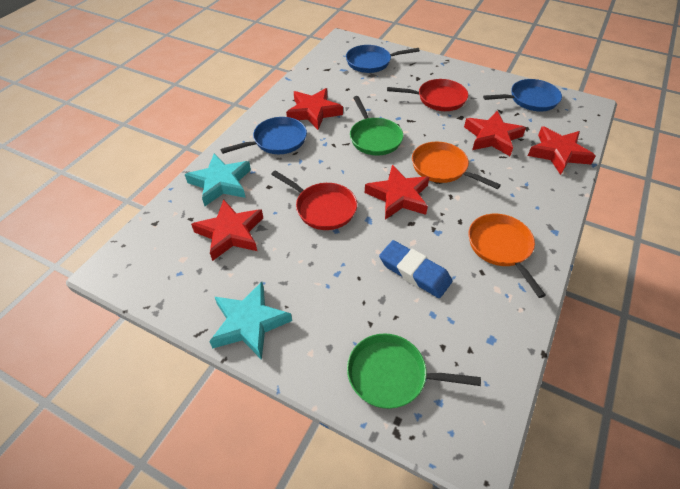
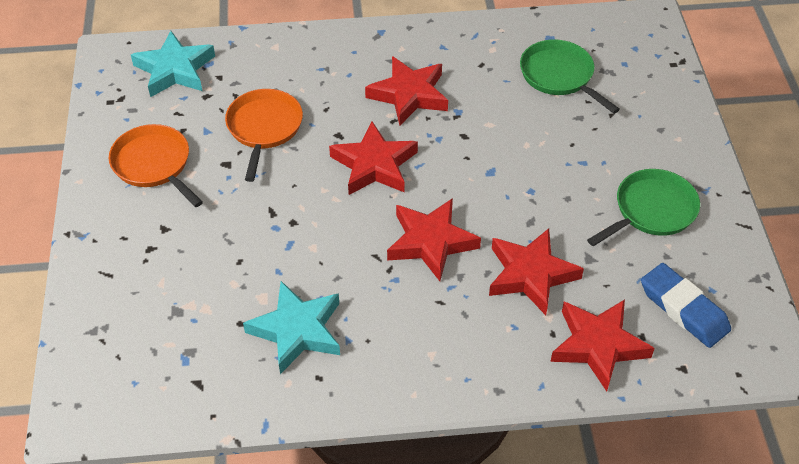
blue pan: 3 -> 0
red pan: 2 -> 0

